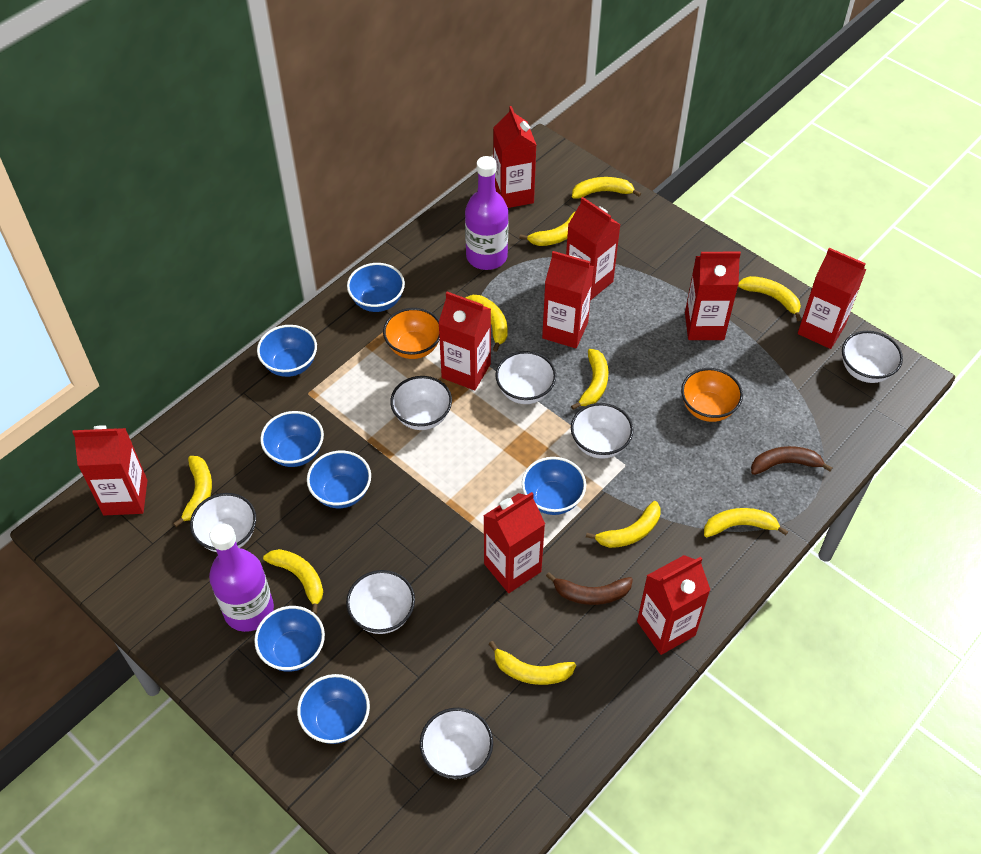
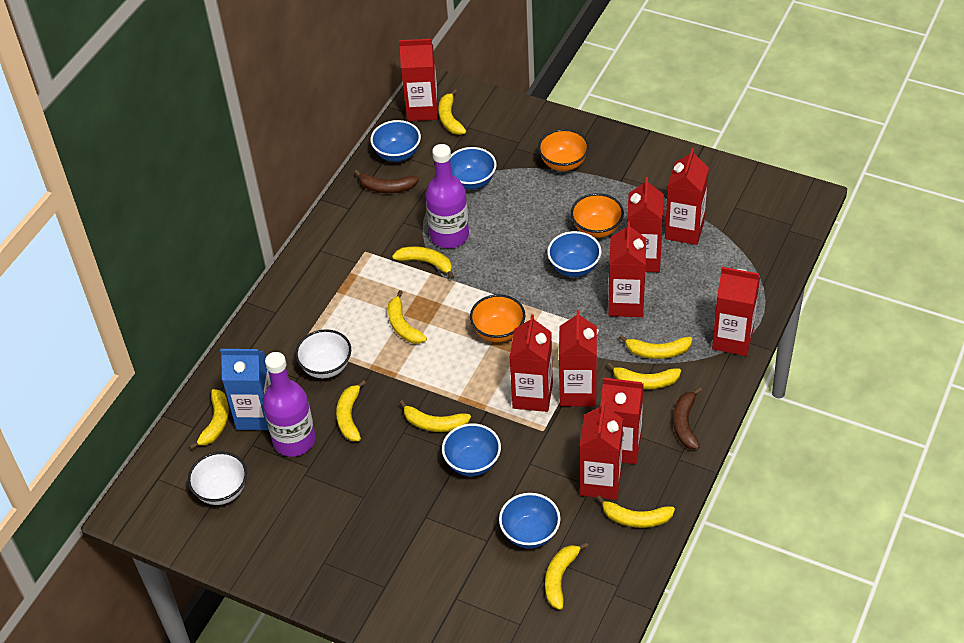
blue bowl: 7 -> 5
blue carton: 0 -> 1
orange bowl: 2 -> 3
white bowl: 7 -> 2

